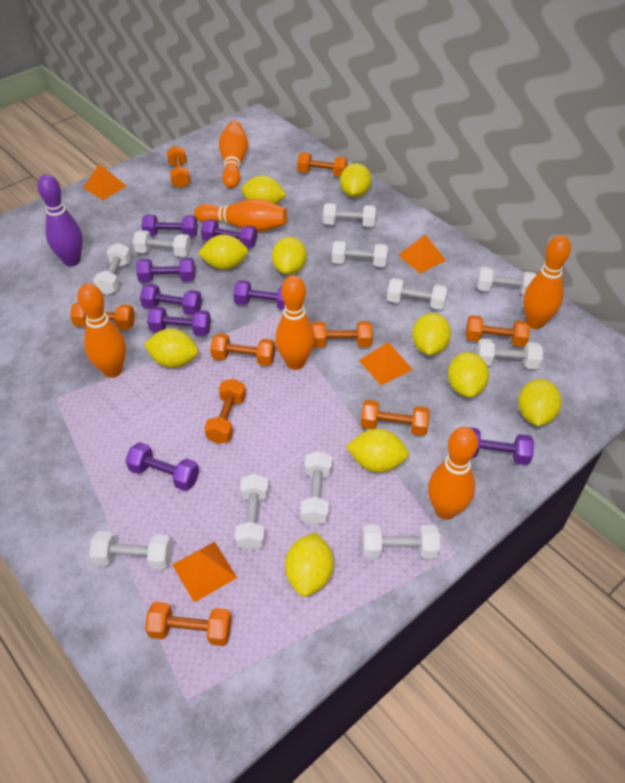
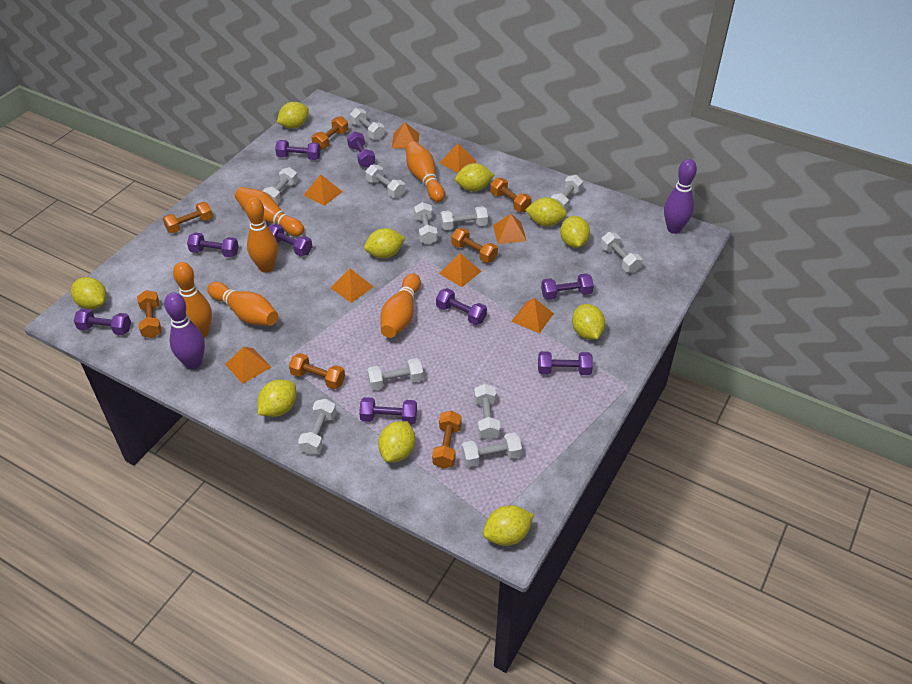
orange dumbbell: 9 -> 7
orange pyramid: 4 -> 8
purple bowling pin: 1 -> 2
purple dumbbell: 8 -> 9

